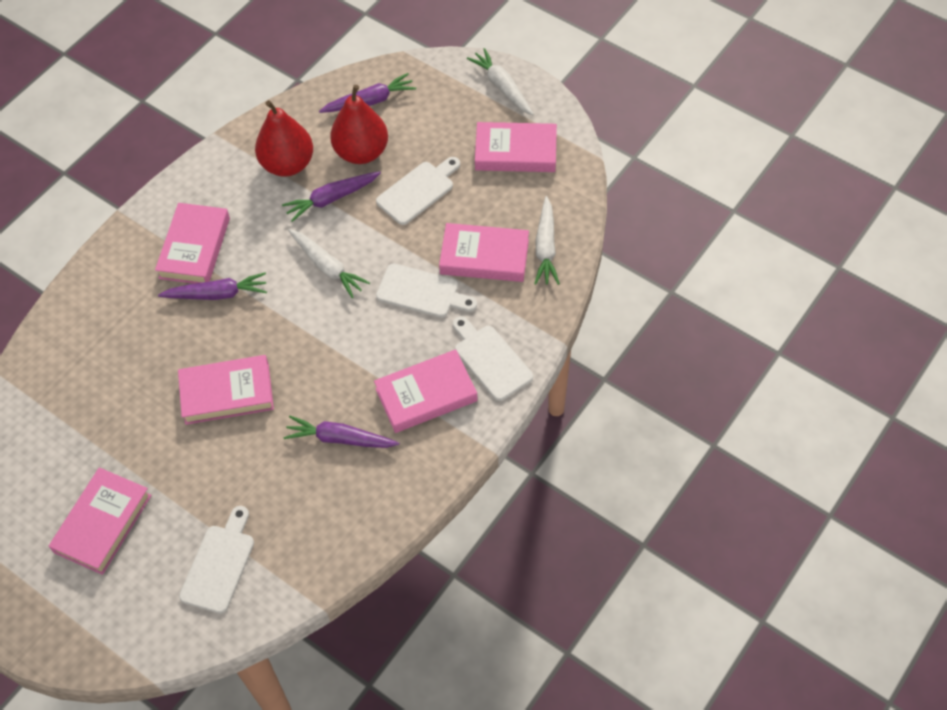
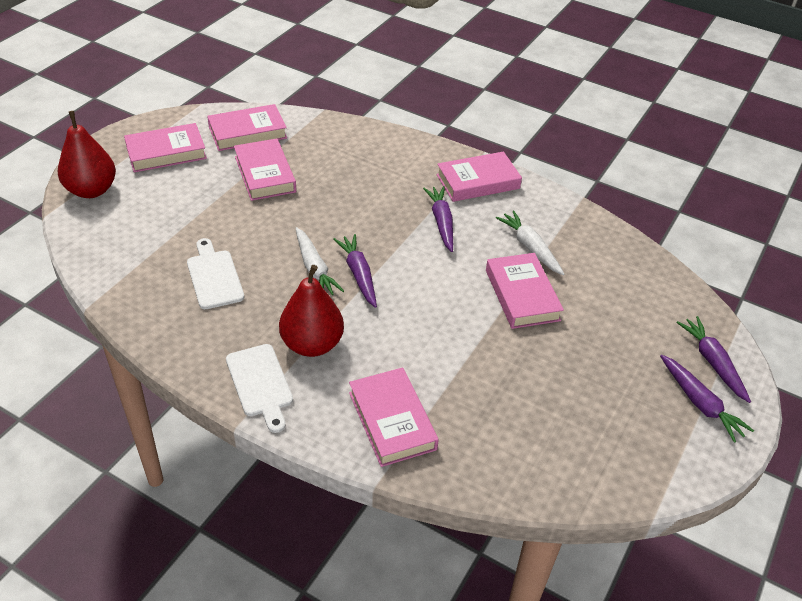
white carrot: 3 -> 2
white cutting board: 4 -> 2

